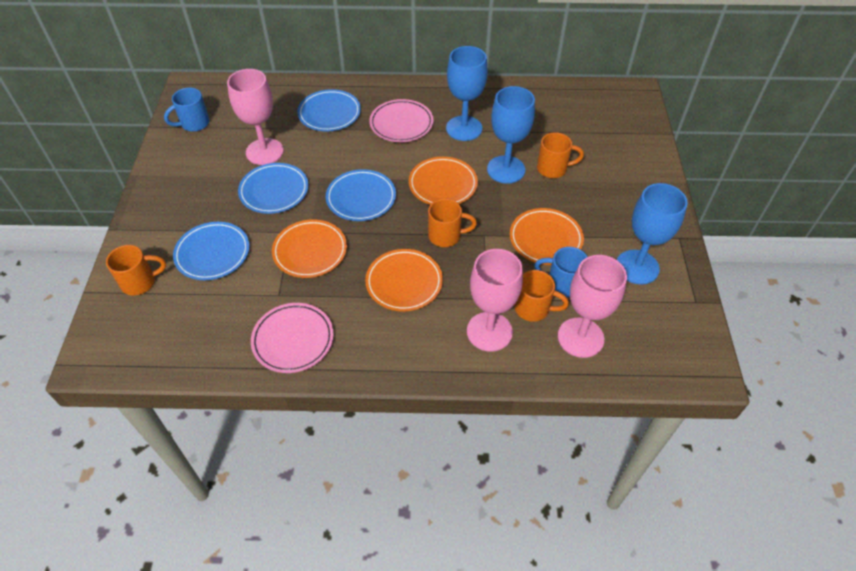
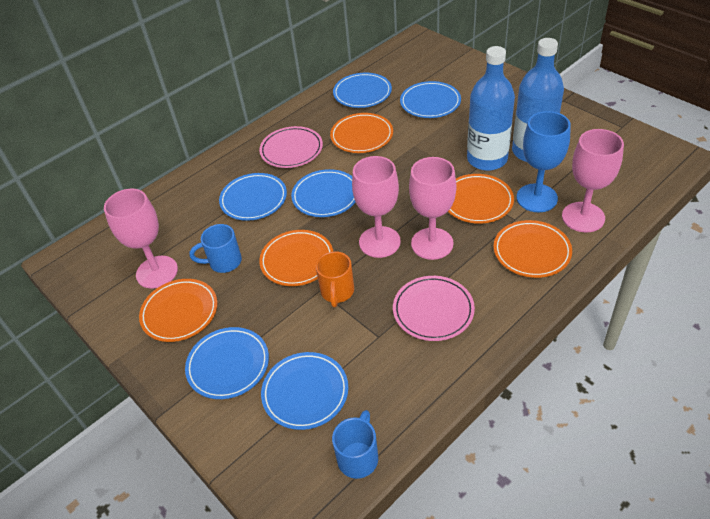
blue bottle: 0 -> 2
blue goblet: 3 -> 1
blue plate: 4 -> 6
orange mug: 4 -> 1
orange plate: 4 -> 5
pink goblet: 3 -> 4

